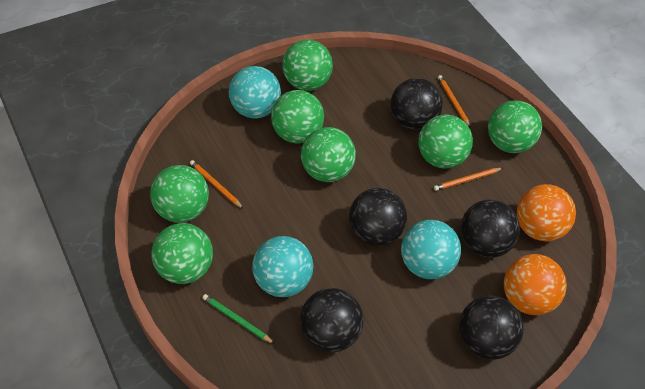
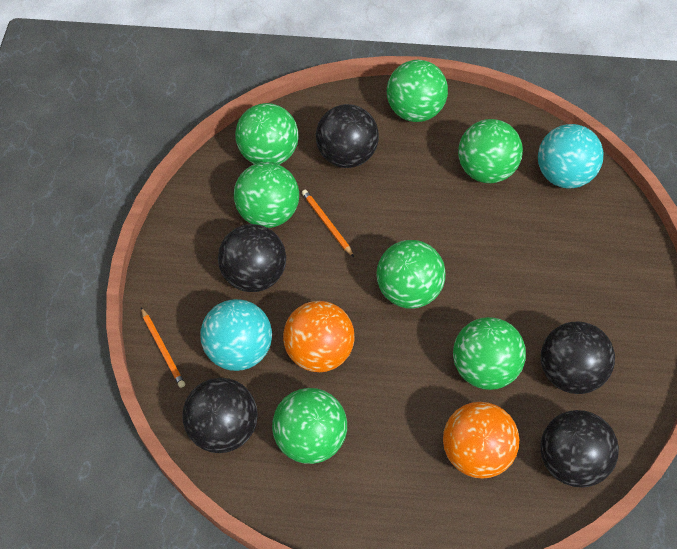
green pencil: 1 -> 0
orange pencil: 3 -> 2
turquoise ball: 3 -> 2

